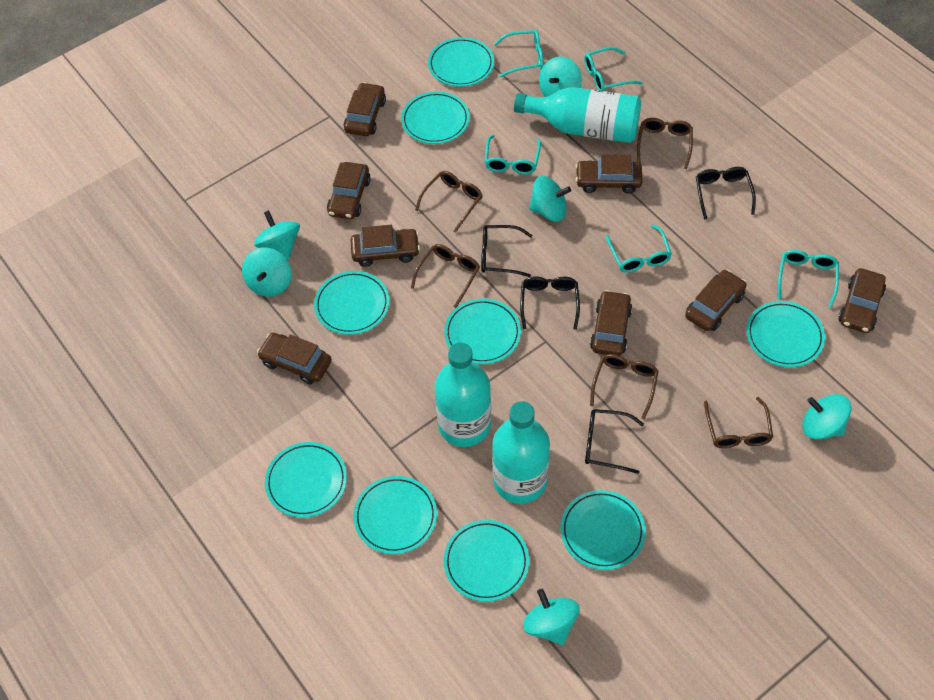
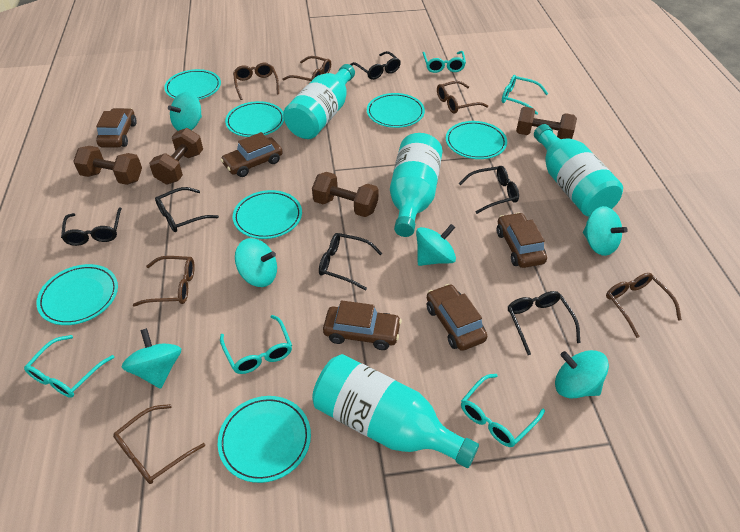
black glasses: 4 -> 6
brown car: 8 -> 5
brown dumbbell: 0 -> 4
brown glasses: 5 -> 6
turquoise bottle: 3 -> 4
turquoise plate: 9 -> 7

